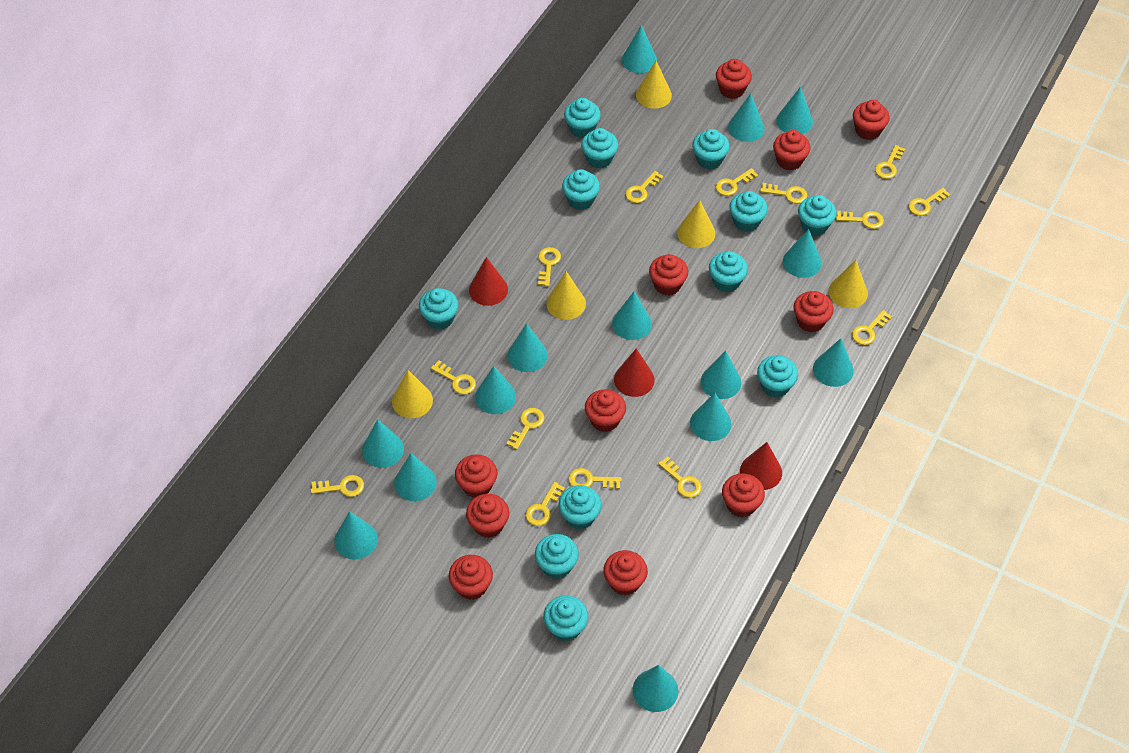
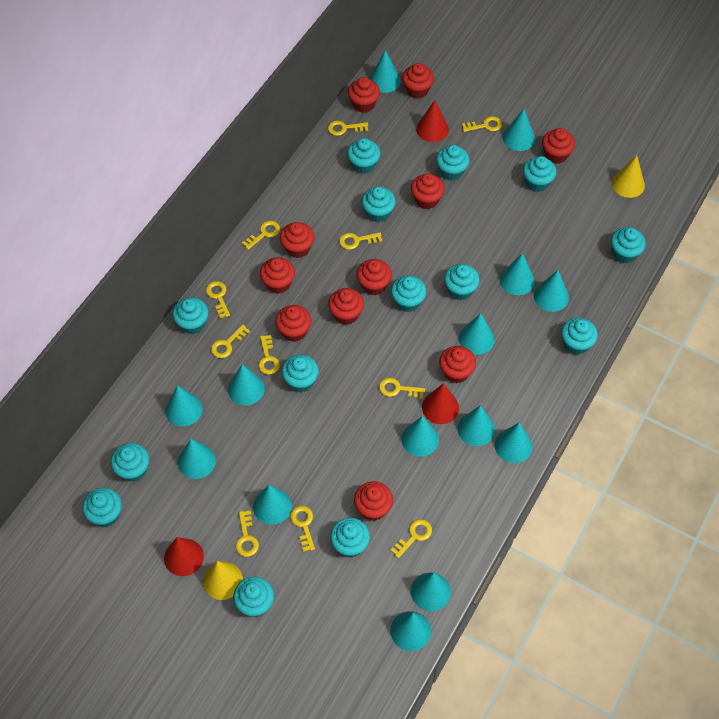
turquoise cupcake: 12 -> 14
yellow cone: 5 -> 2
yellow key: 14 -> 11

